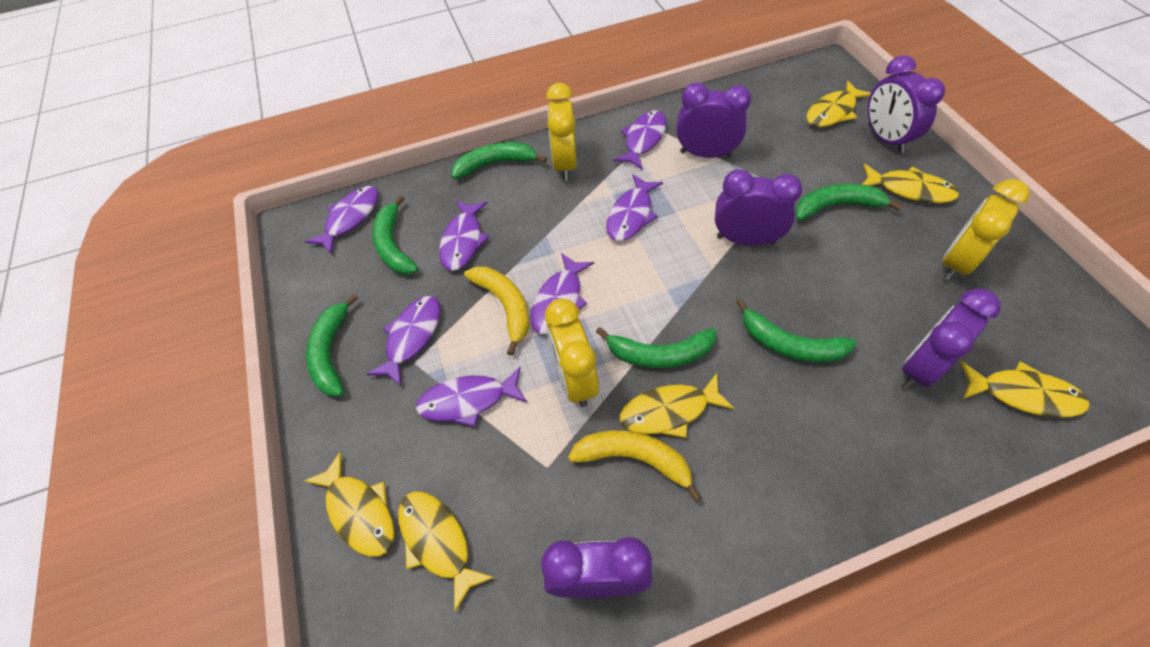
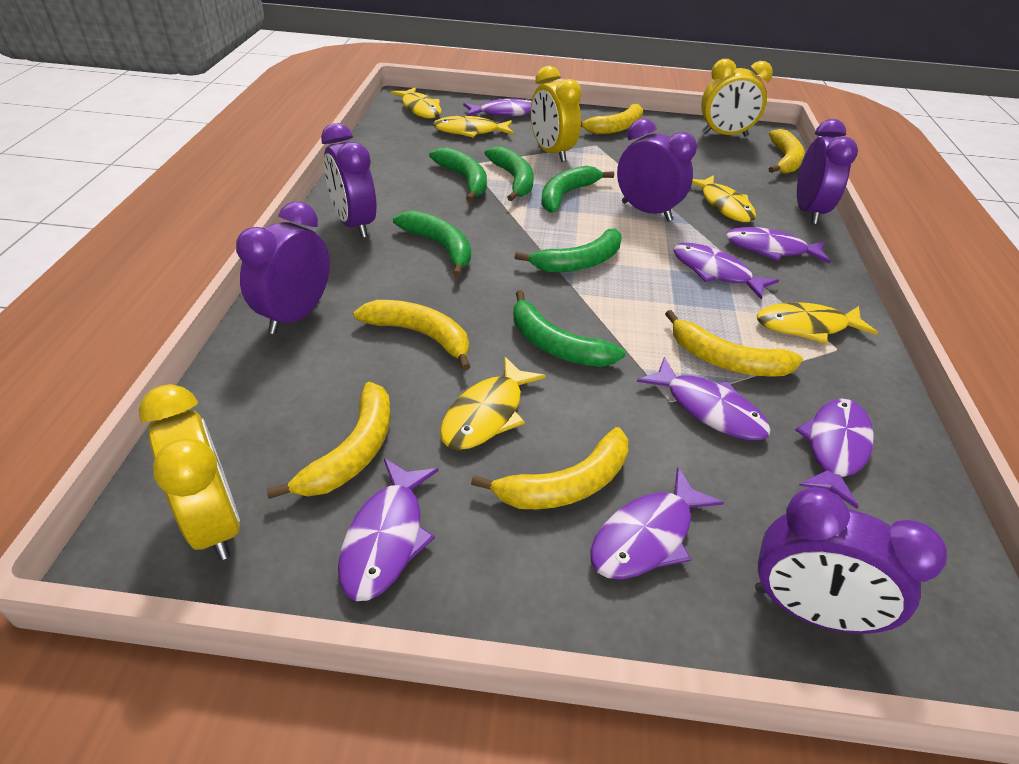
yellow banana: 2 -> 6
yellow fish: 6 -> 5

